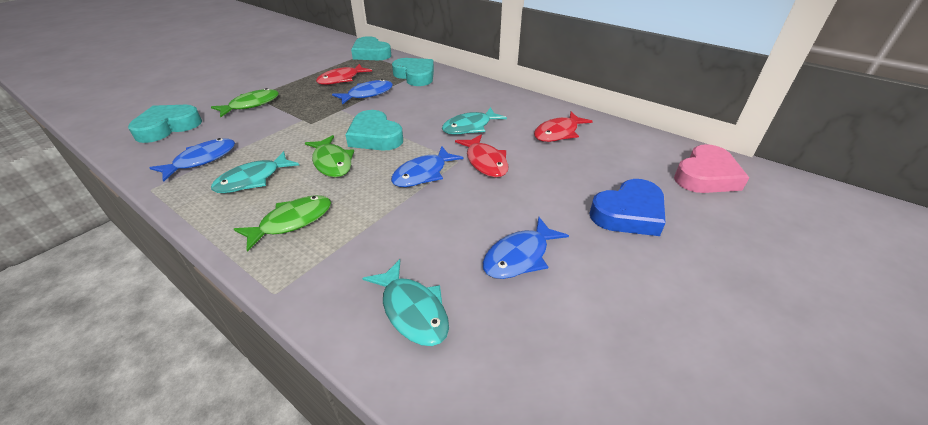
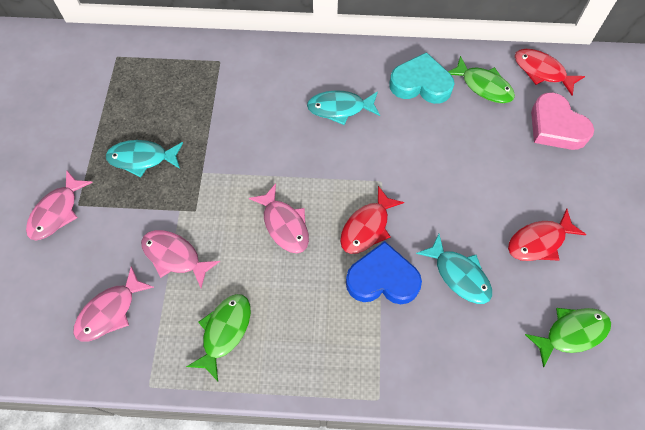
blue fish: 4 -> 0
pink fish: 0 -> 4
turquoise heart: 4 -> 1

